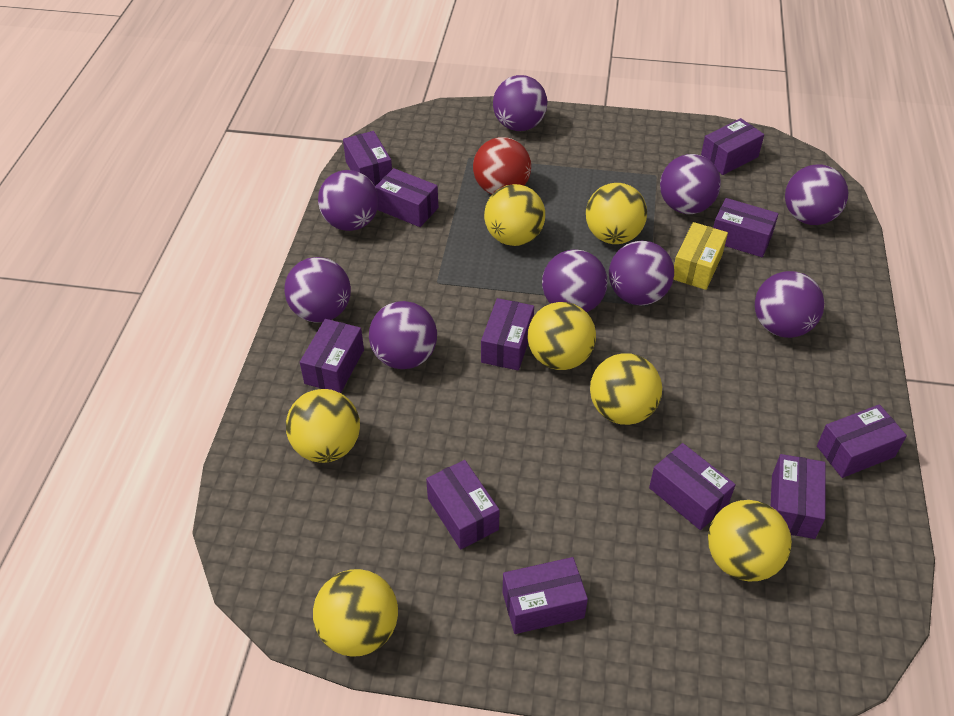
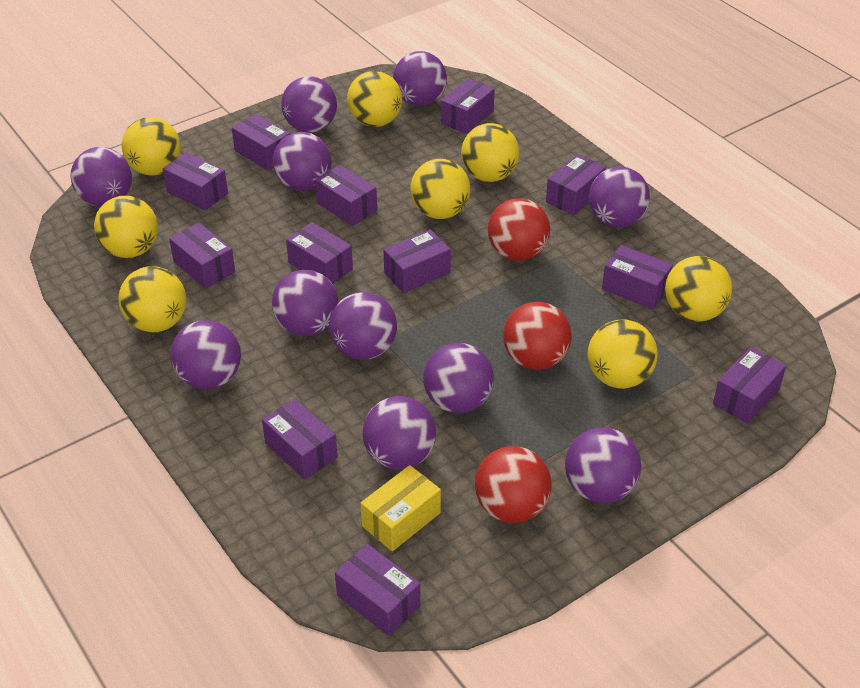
purple ball: 9 -> 11
purple box: 11 -> 12
red ball: 1 -> 3
yellow ball: 7 -> 8

